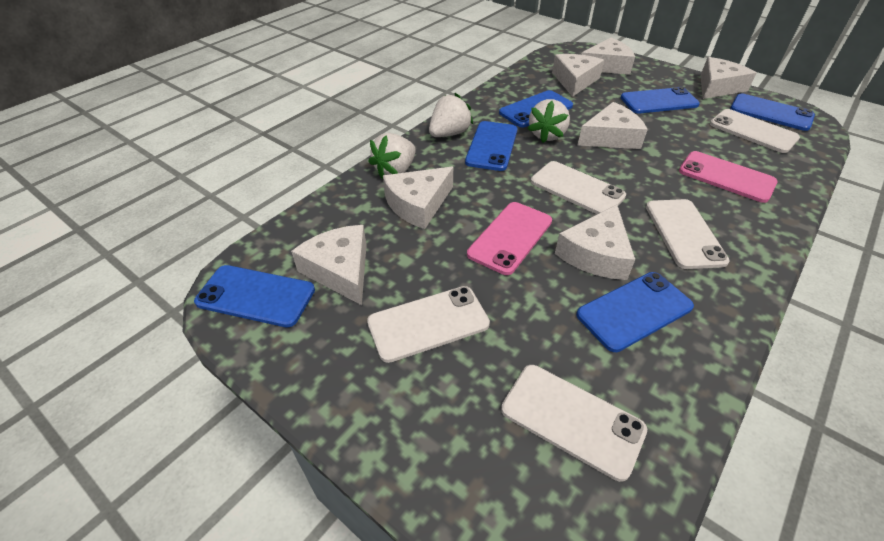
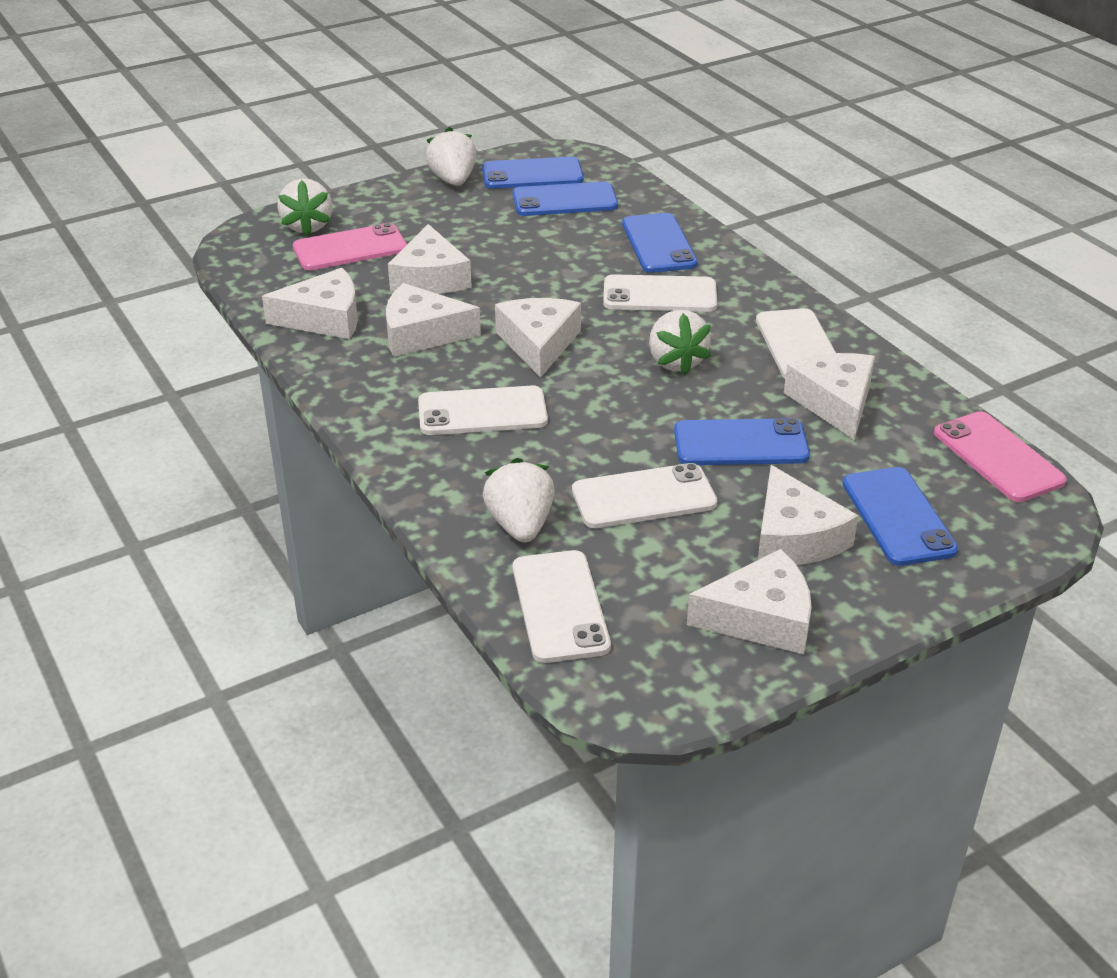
blue phone: 6 -> 5
white strawberry: 3 -> 4

